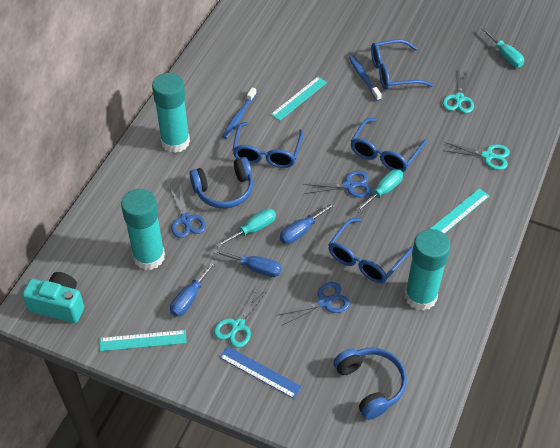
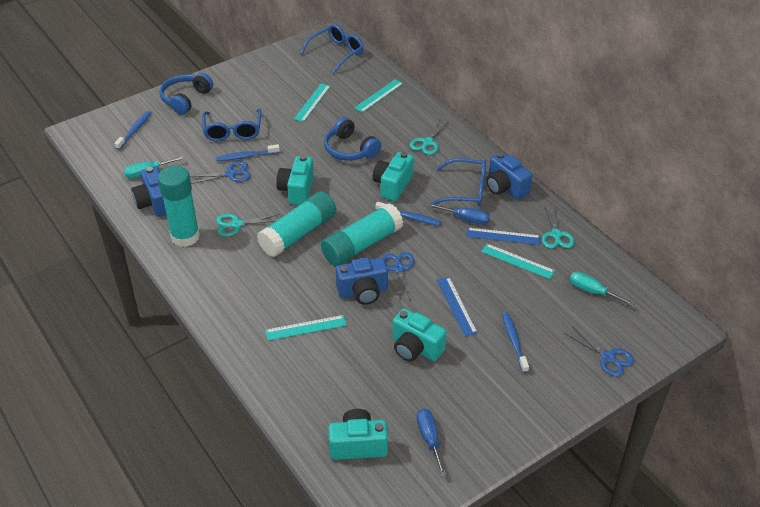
blue camera: 0 -> 3
blue glasses: 4 -> 3
blue ruler: 1 -> 2
blue screwdriver: 3 -> 2
blue toothbrush: 2 -> 4
turquoise camera: 1 -> 4
turquoise ruler: 3 -> 4
turquoise screwdriver: 3 -> 2

